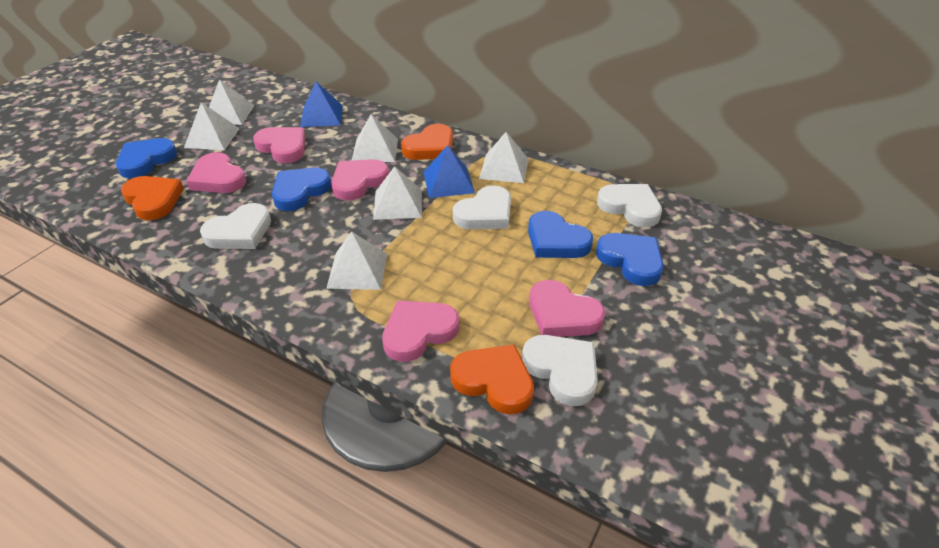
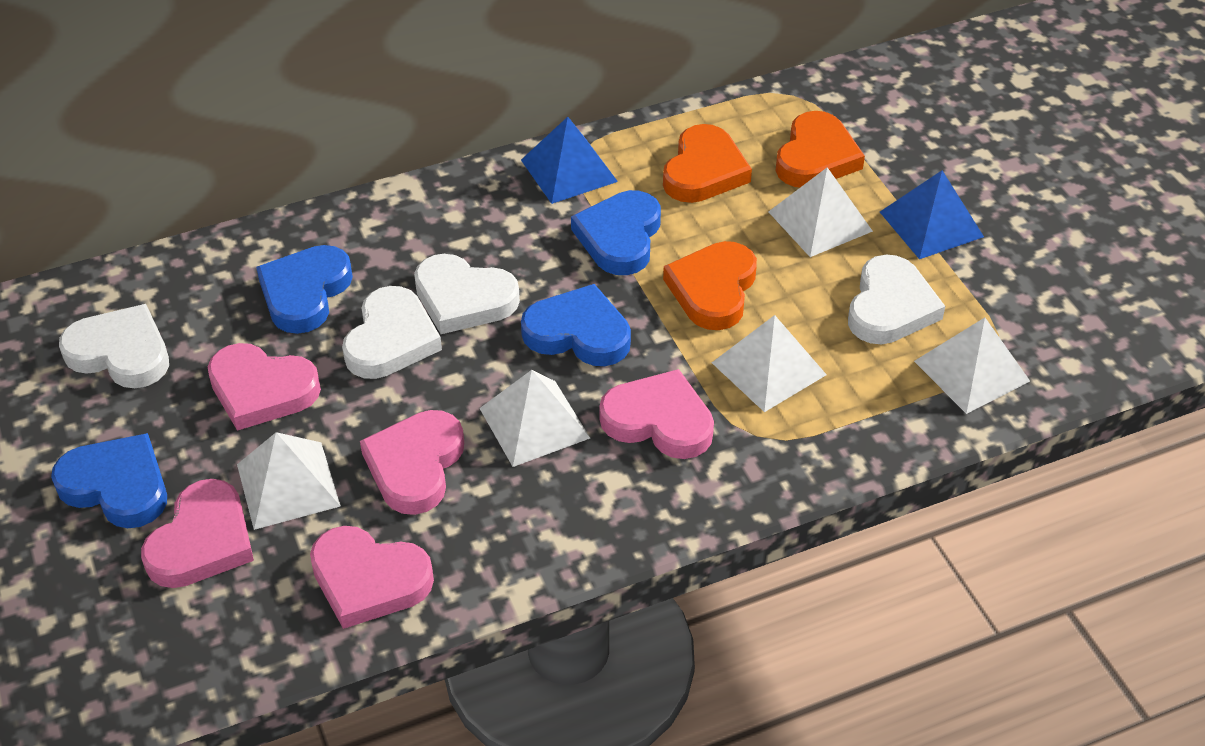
white pyramid: 6 -> 5

